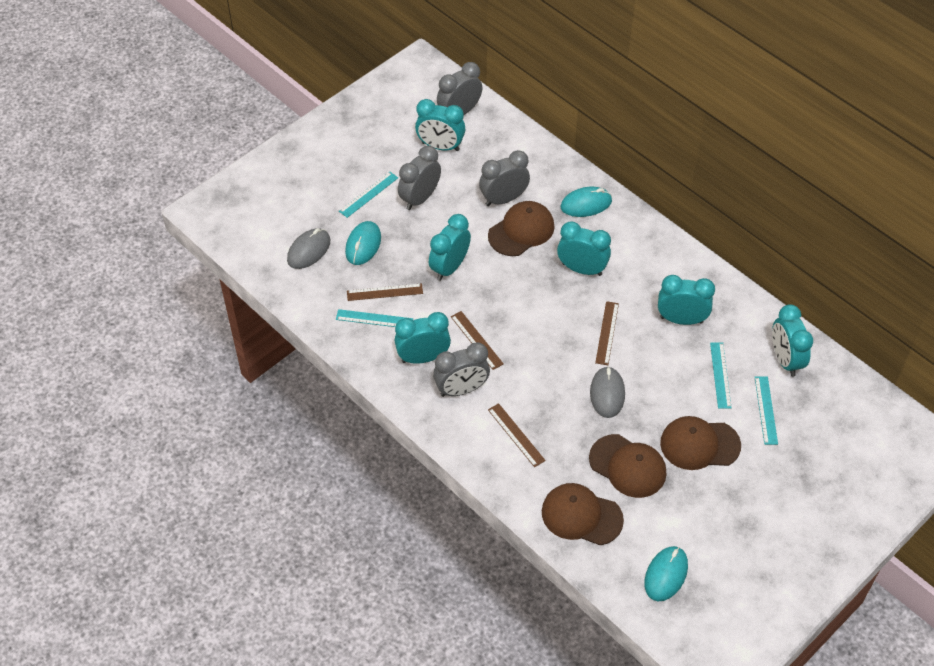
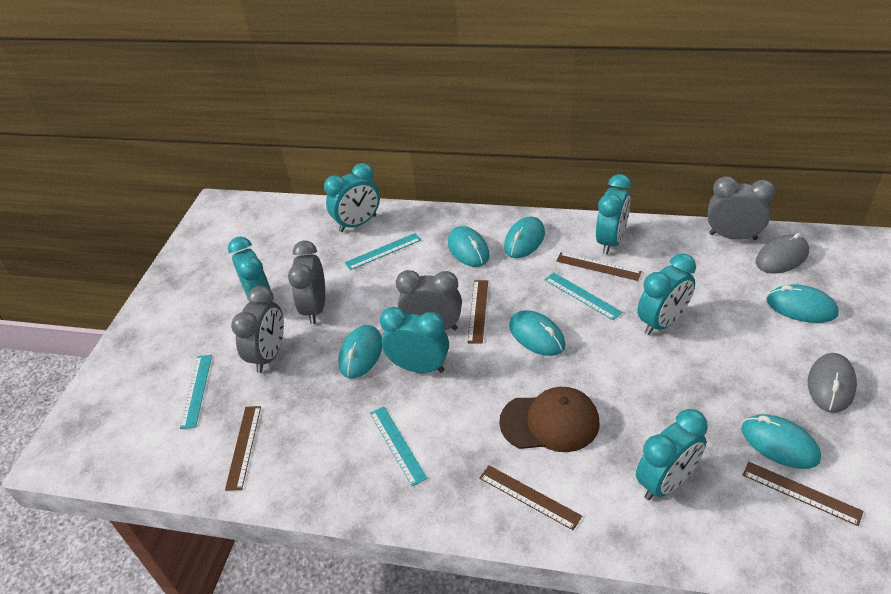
brown cap: 4 -> 1
brown ruler: 4 -> 5
turquoise mouse: 3 -> 6

